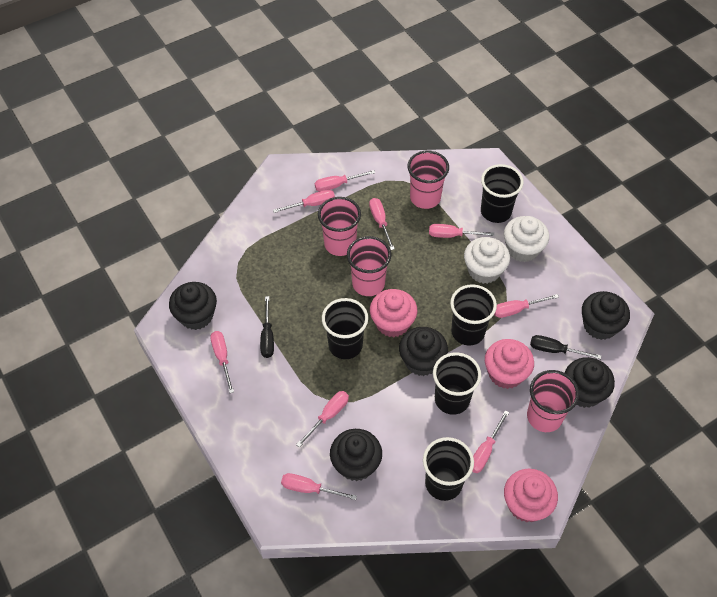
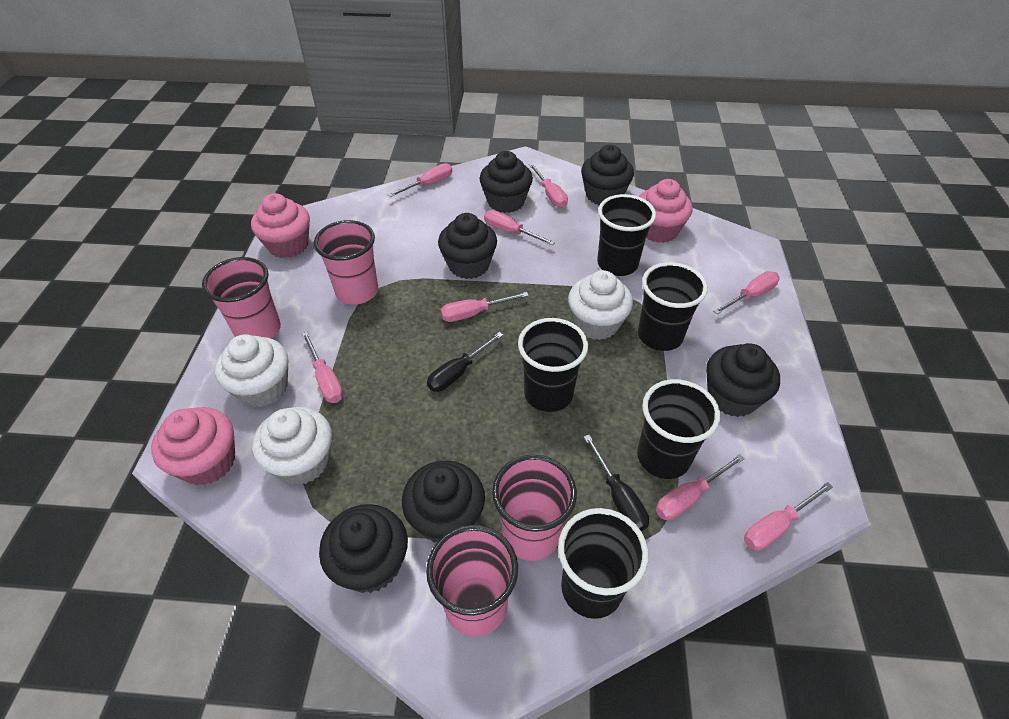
black cupcake: 5 -> 6
pink screwdriver: 9 -> 8
white cupcake: 2 -> 3

